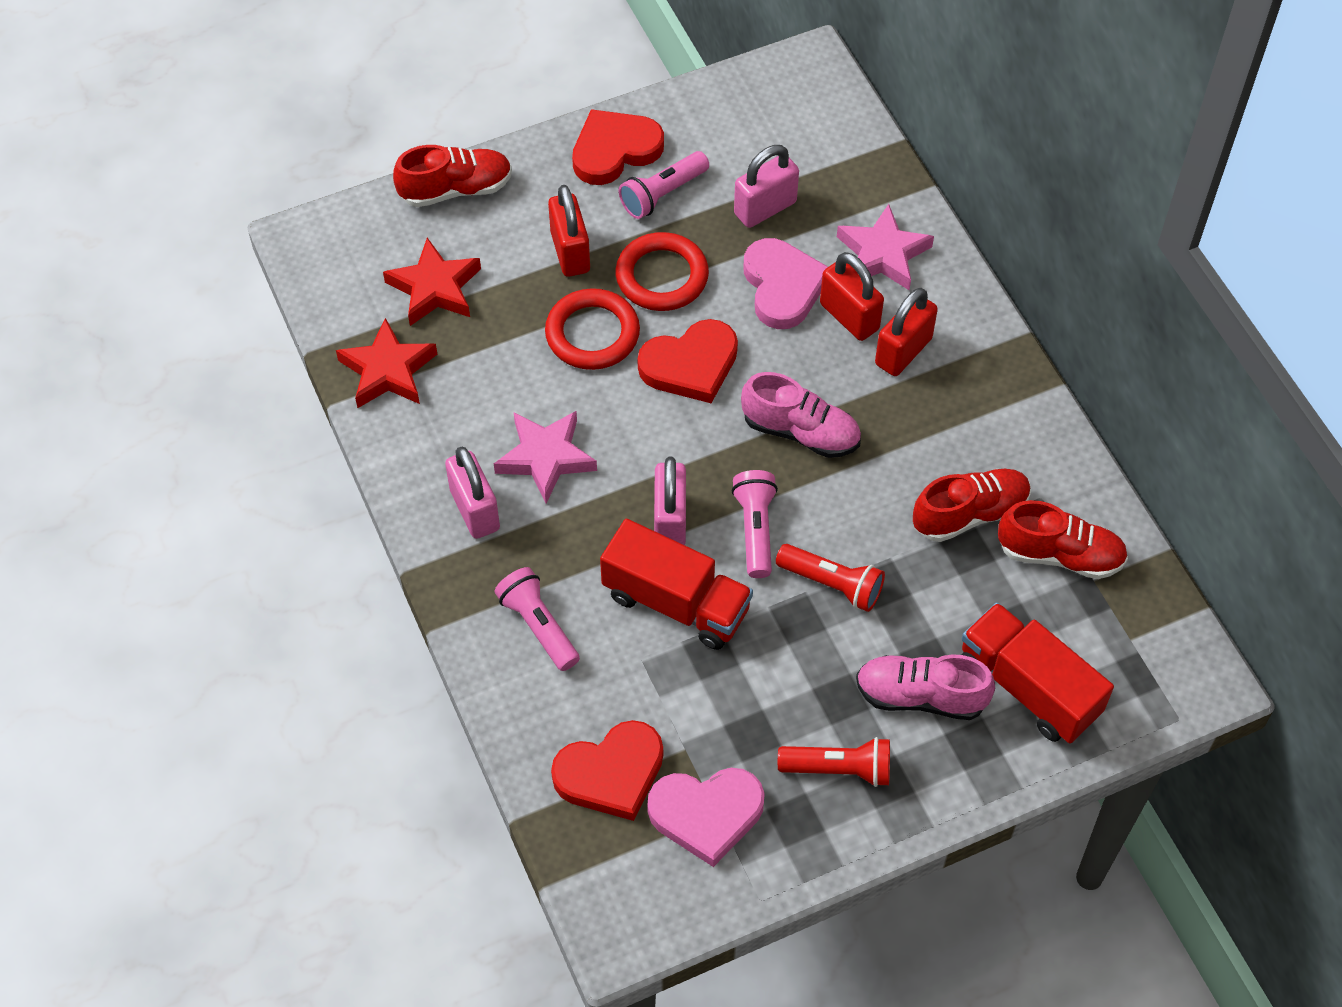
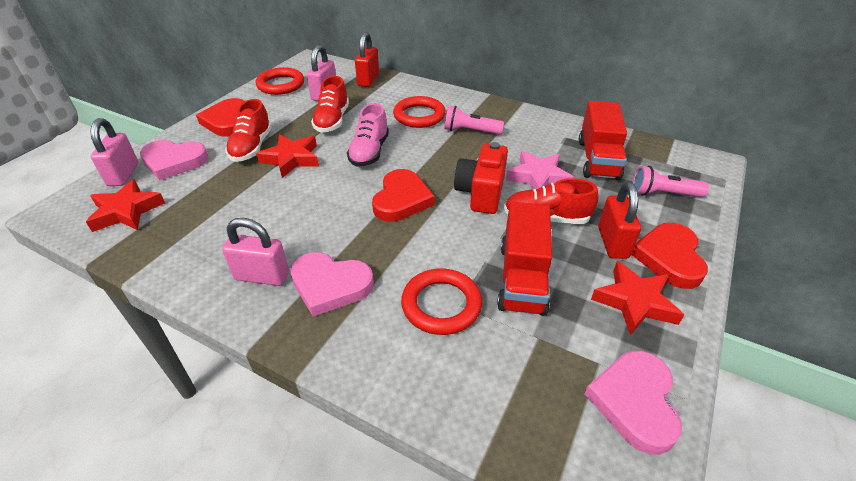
pink flashlight: 3 -> 2
pink heart: 2 -> 3
pink shoe: 2 -> 1
pink star: 2 -> 1
red camera: 0 -> 1
red flashlight: 2 -> 0
red padlock: 3 -> 2
red ring: 2 -> 3
red star: 2 -> 3

